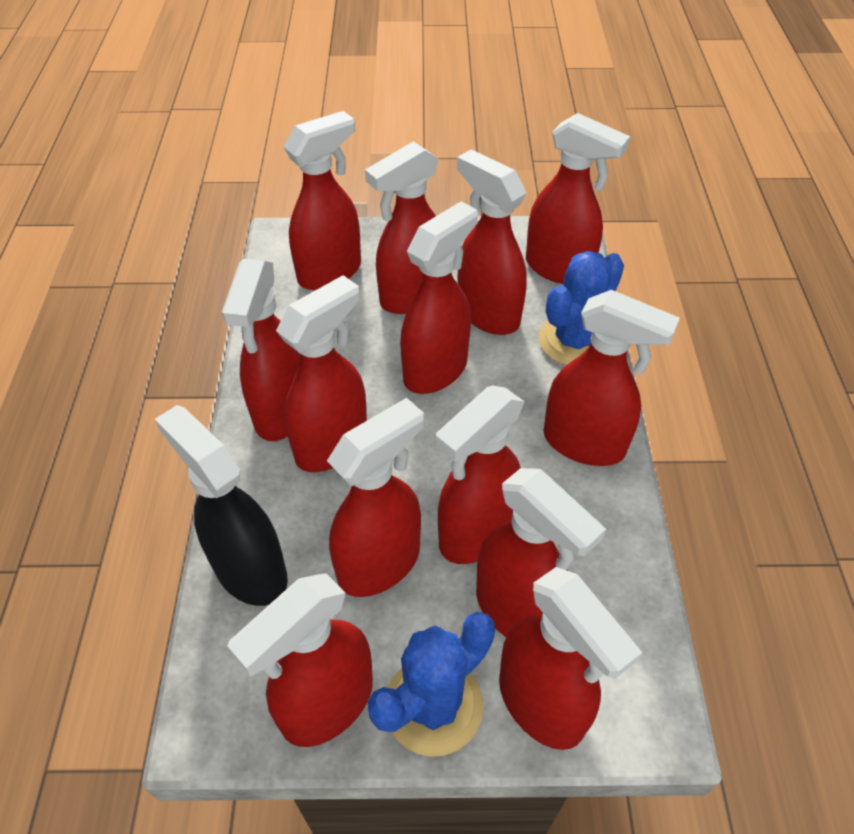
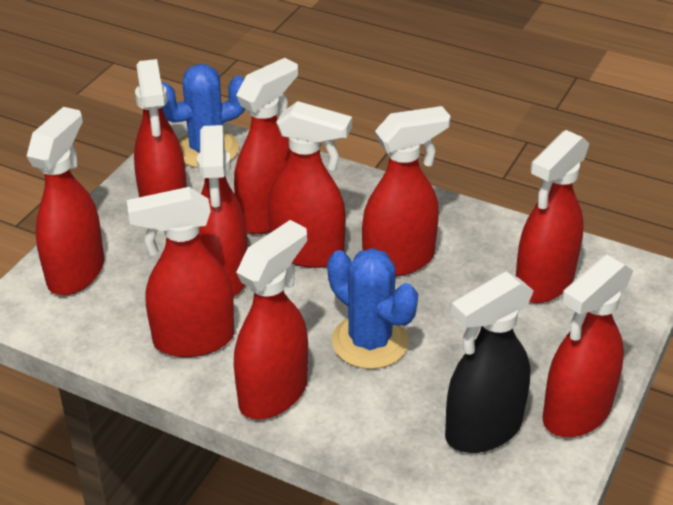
red spray bottle: 13 -> 10

